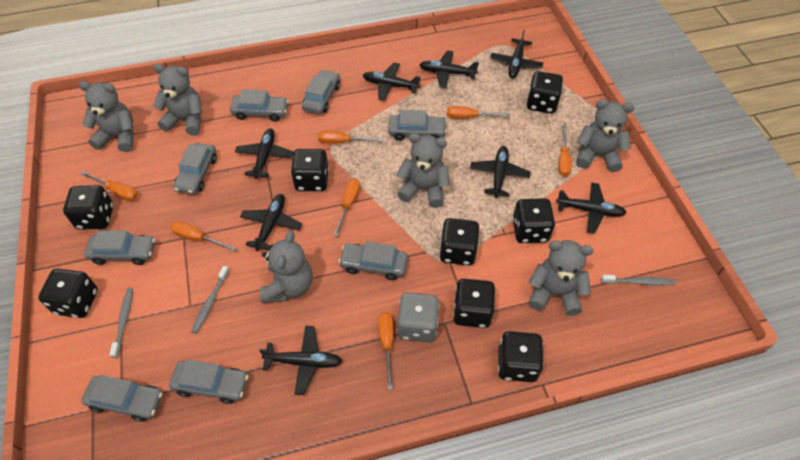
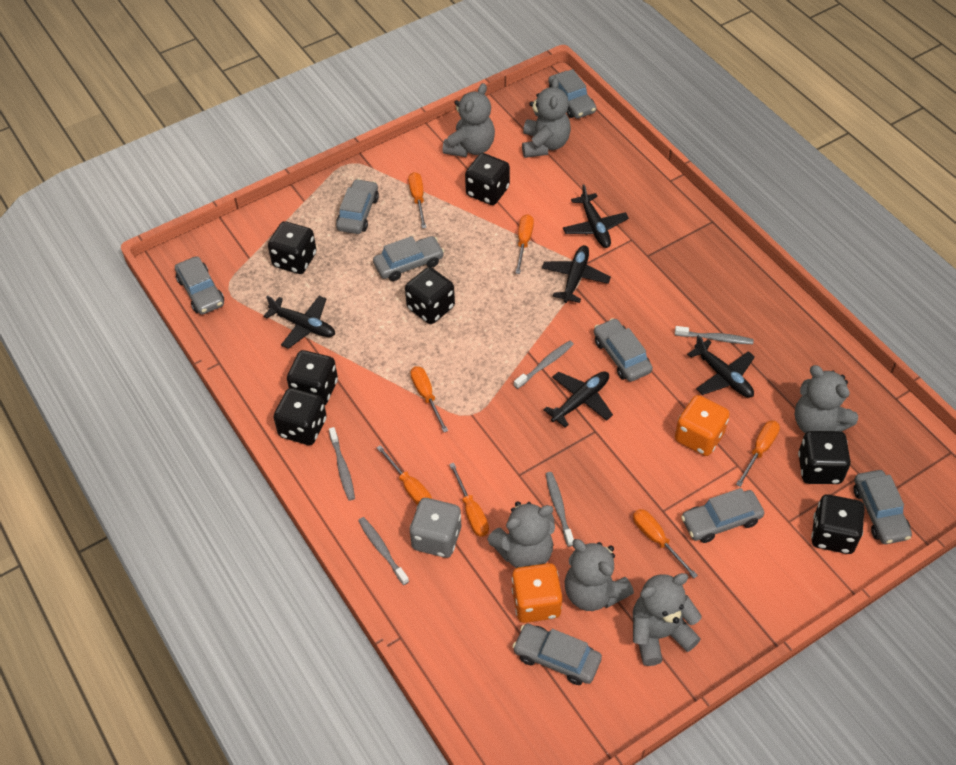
black dice: 8 -> 7
black plane: 8 -> 5
grey toothbrush: 3 -> 5
orange dice: 0 -> 2

